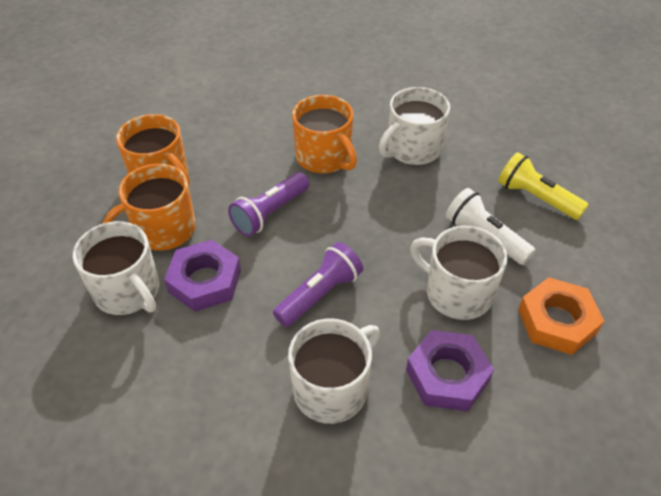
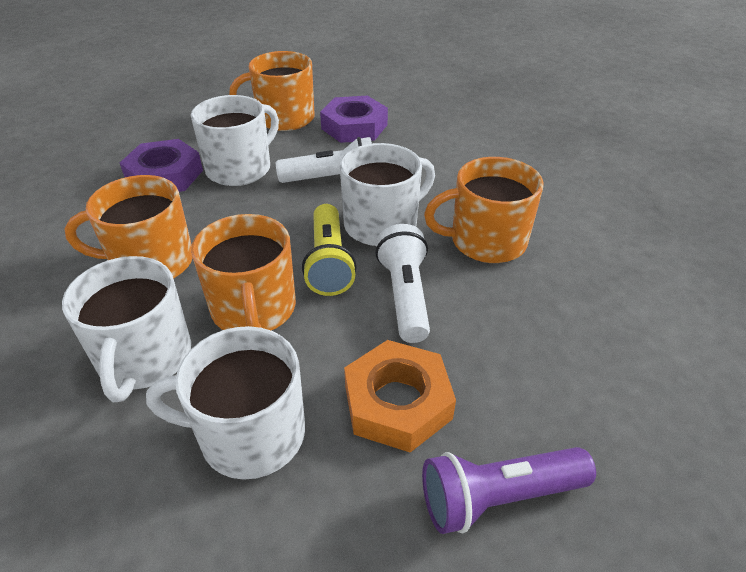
orange mug: 3 -> 4
purple flashlight: 2 -> 1
white flashlight: 1 -> 2

